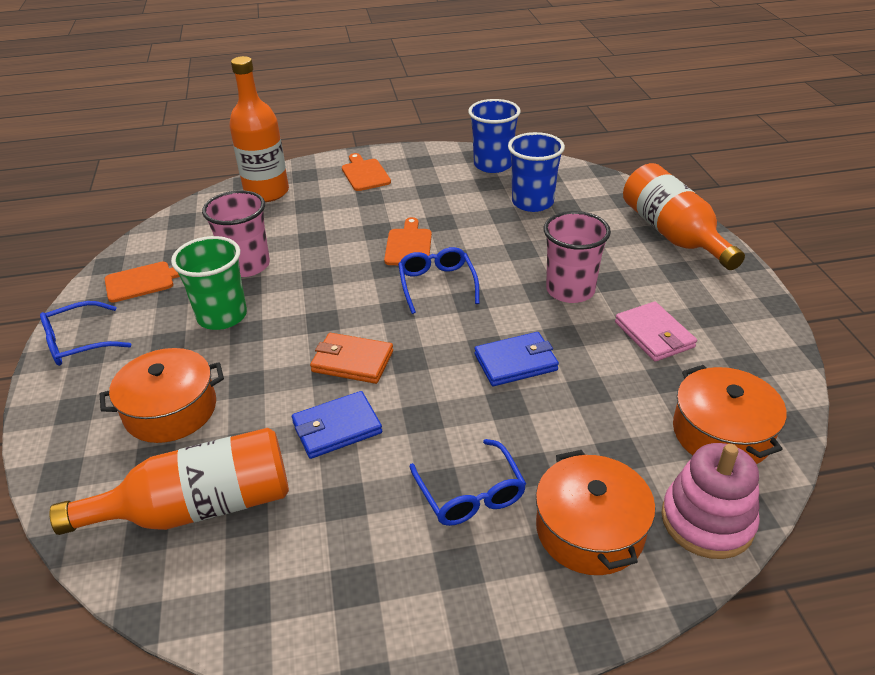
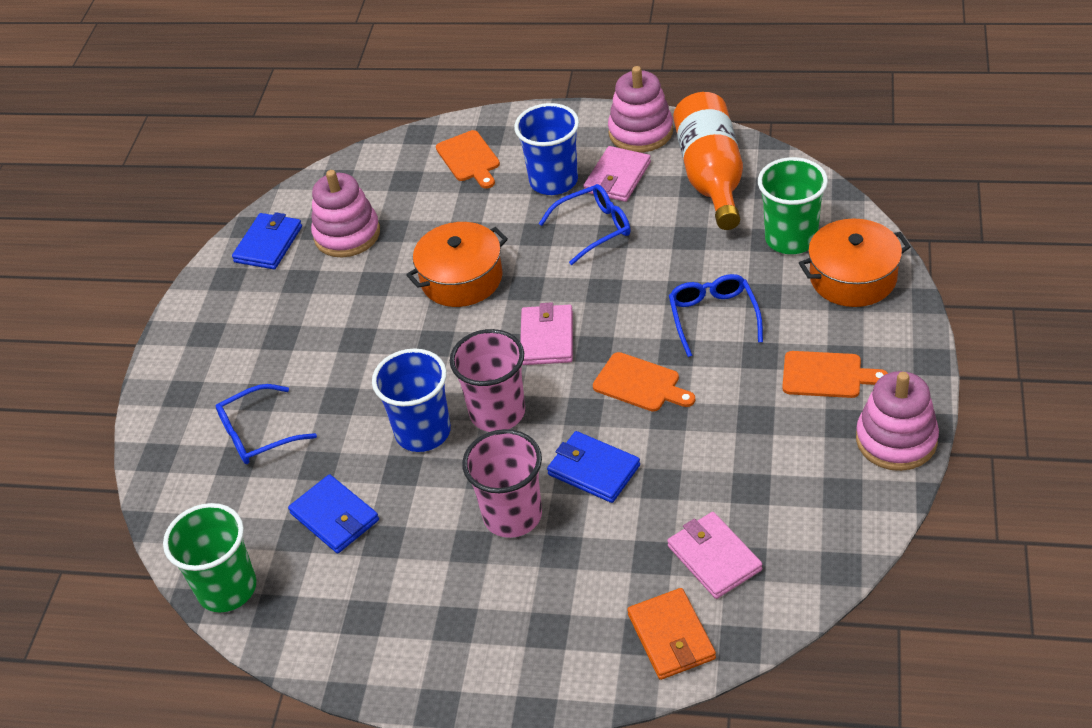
blue wallet: 2 -> 3
green cup: 1 -> 2
orange bottle: 3 -> 1
orange pot: 3 -> 2
pink stacking toy: 1 -> 3
pink wallet: 1 -> 3

